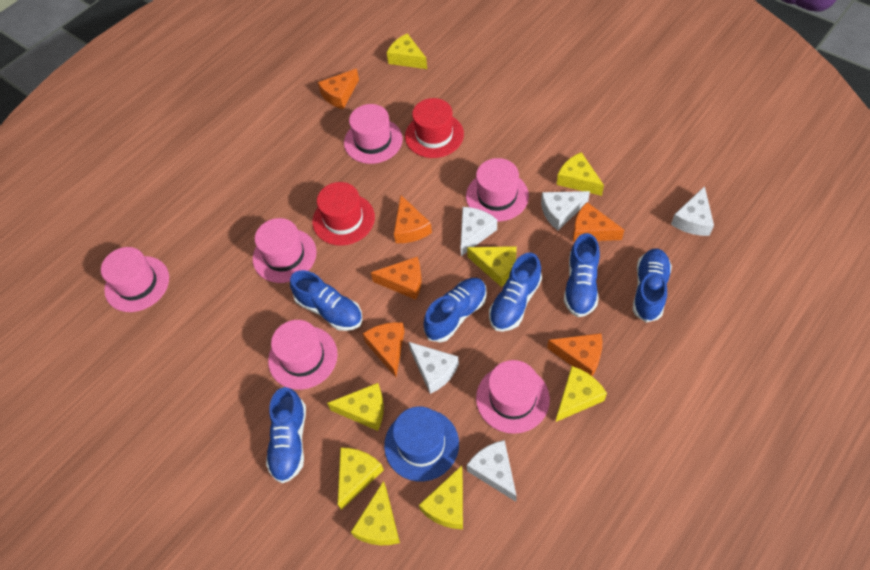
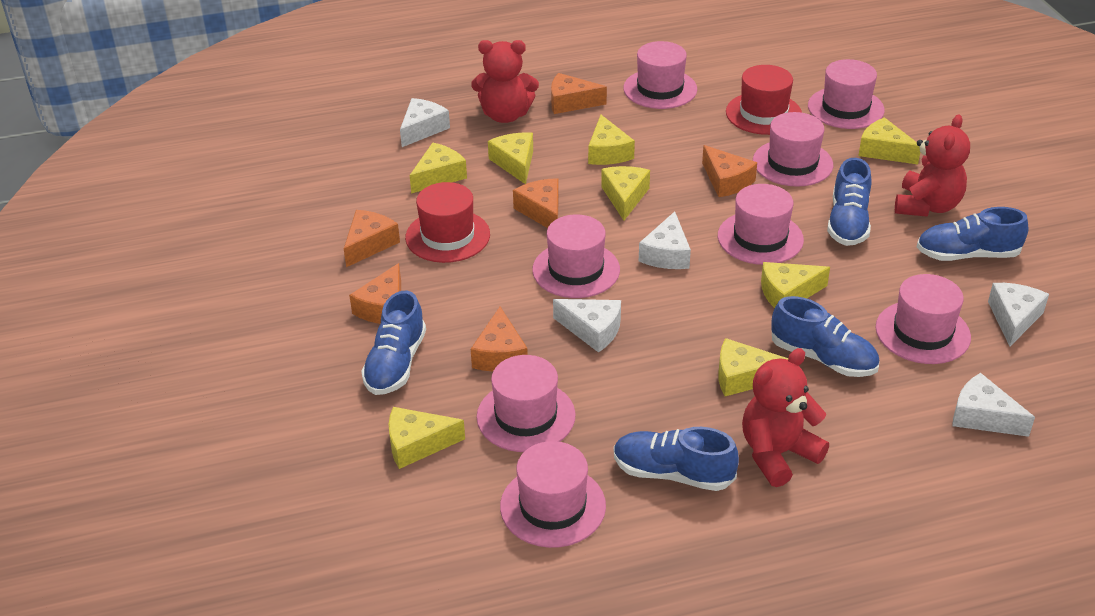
blue hat: 1 -> 0
blue shoe: 6 -> 5
pink hat: 6 -> 8
red teddy bear: 0 -> 3

